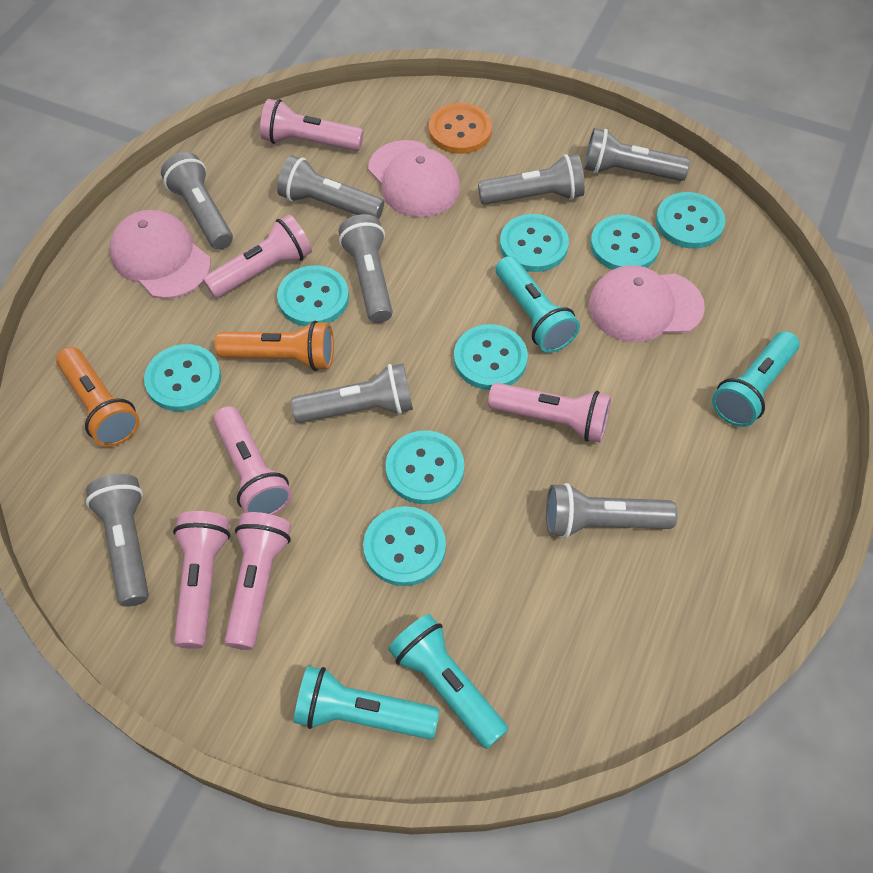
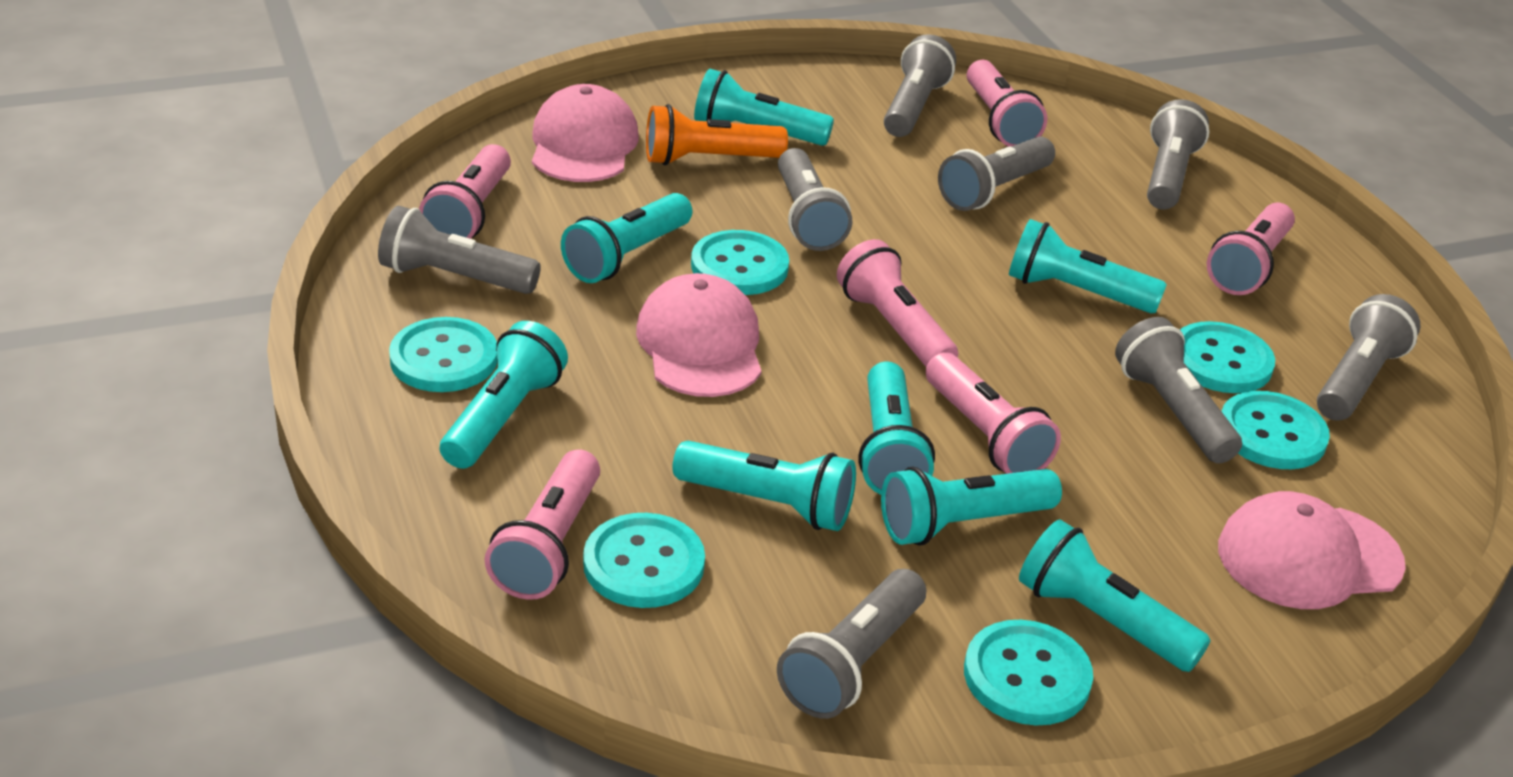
orange button: 1 -> 0
orange flashlight: 2 -> 1
turquoise button: 8 -> 6
turquoise flashlight: 4 -> 8

